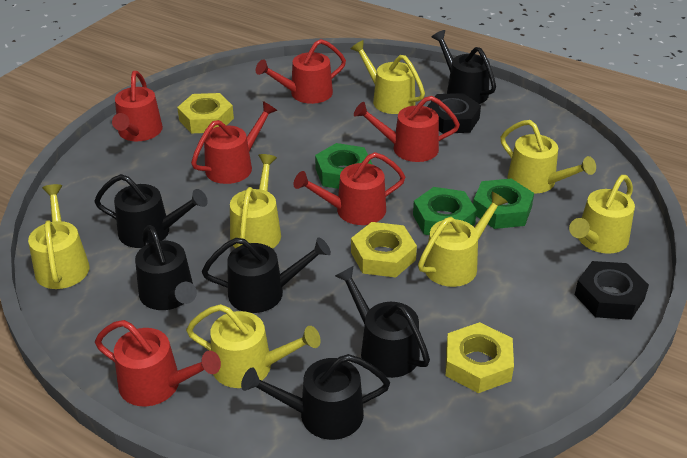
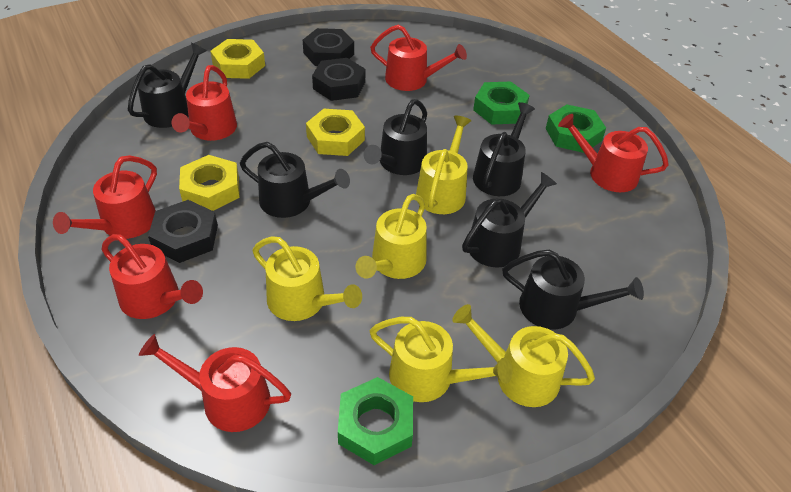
black nut: 2 -> 3
yellow watering can: 7 -> 5

